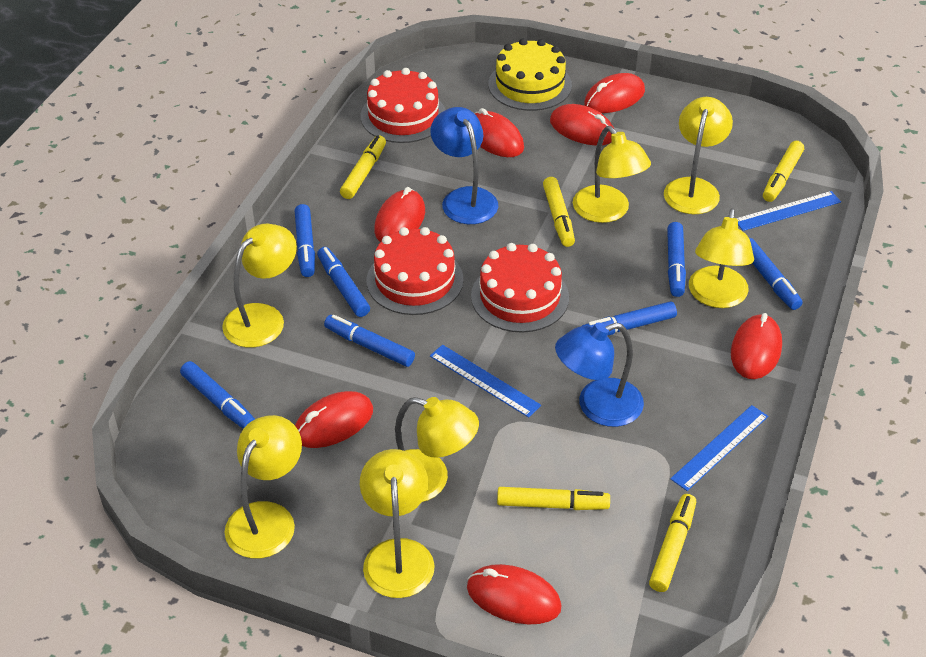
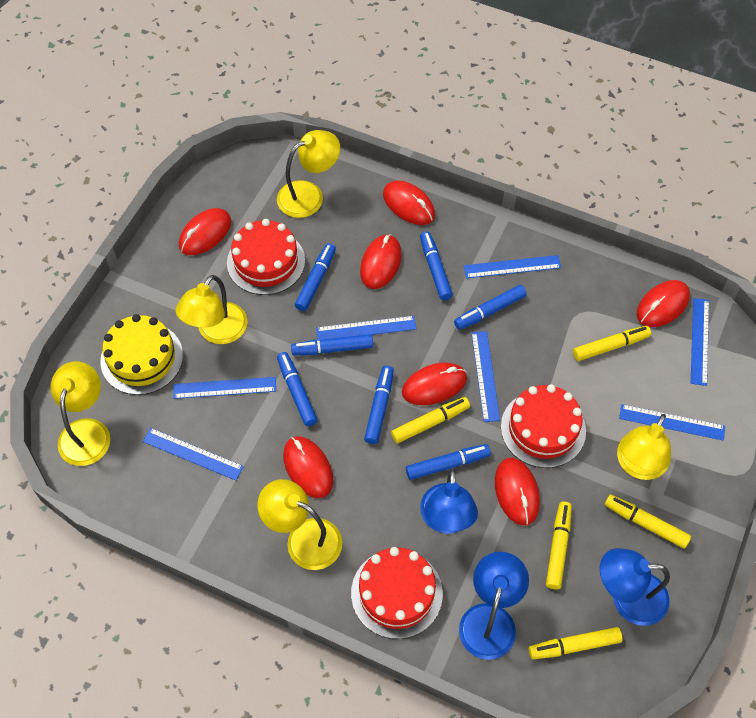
blue lamp: 2 -> 3
blue ruler: 3 -> 7
yellow lamp: 7 -> 5

